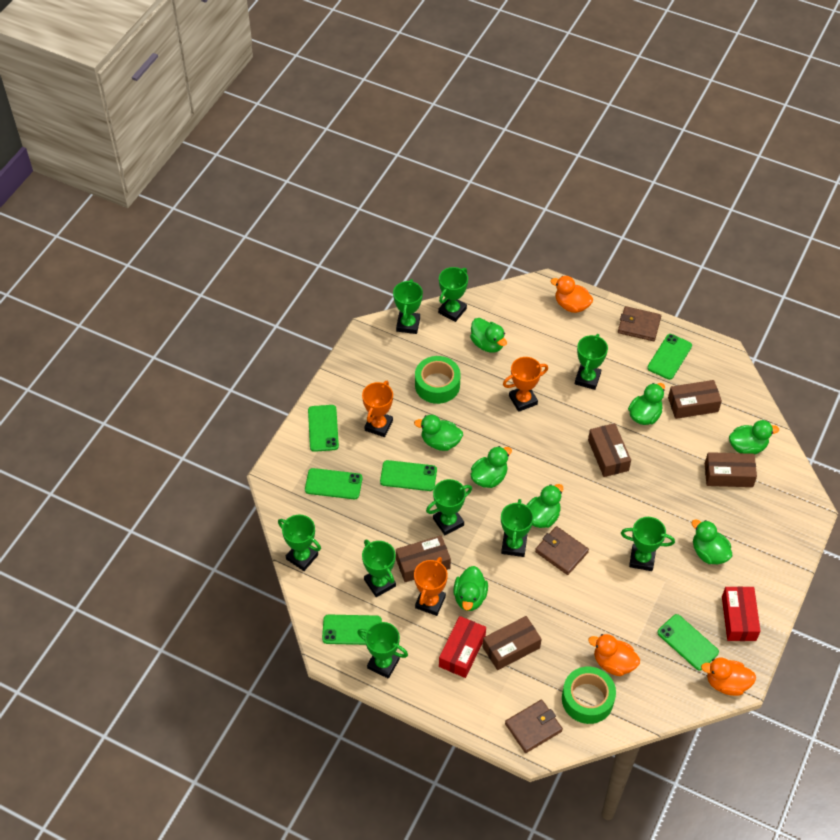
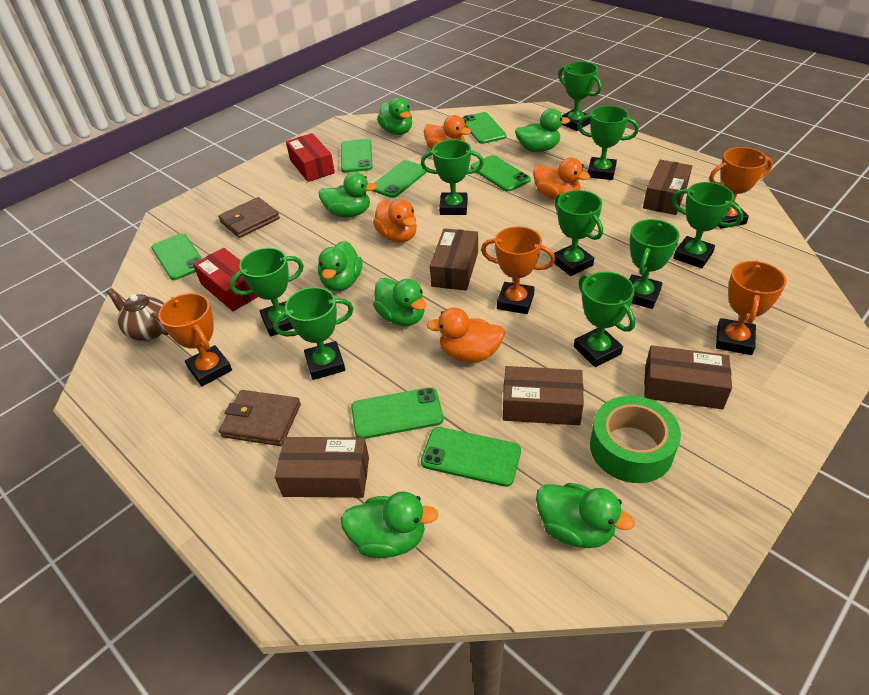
brown teapot: 0 -> 1
brown wallet: 3 -> 2
green duck: 8 -> 7
green phone: 6 -> 7
green tape: 2 -> 1
orange duck: 3 -> 4
orange trophy: 3 -> 4

